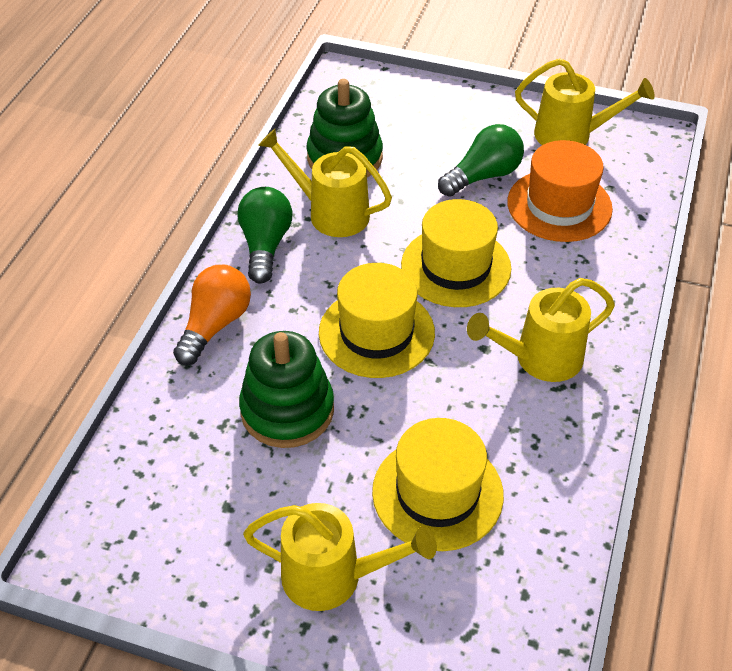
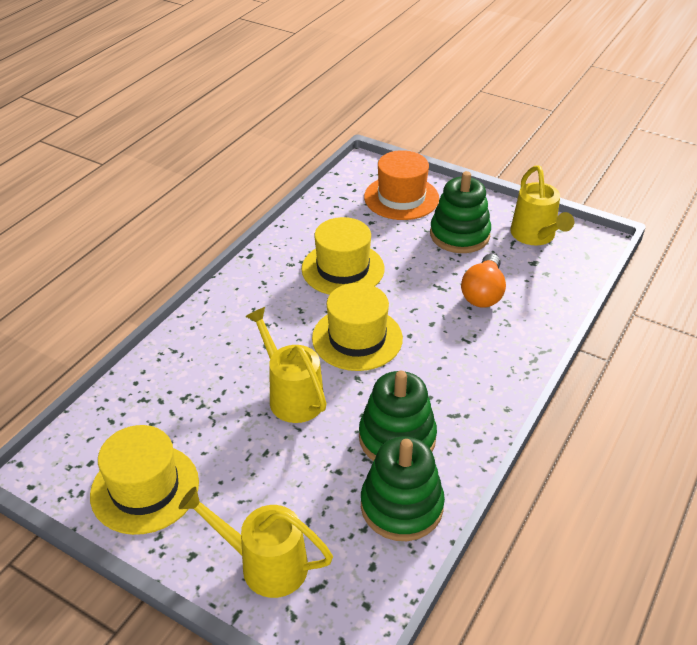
green light bulb: 2 -> 0
green stacking toy: 2 -> 3
yellow watering can: 4 -> 3

